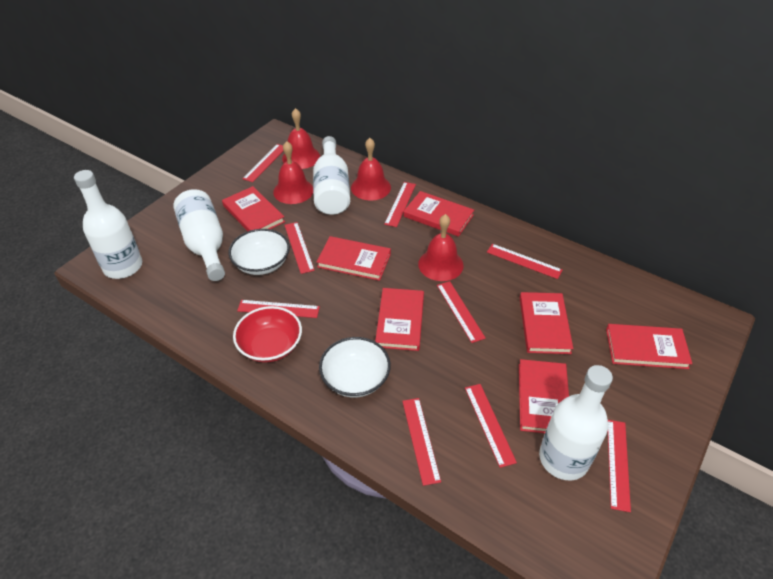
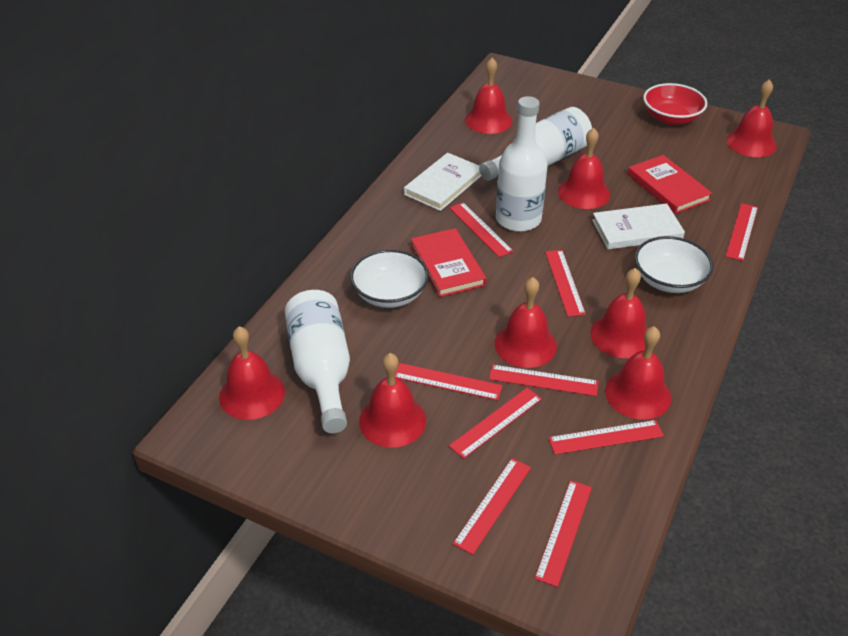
red bell: 4 -> 8
red book: 7 -> 2
white book: 0 -> 2
white bottle: 4 -> 3

